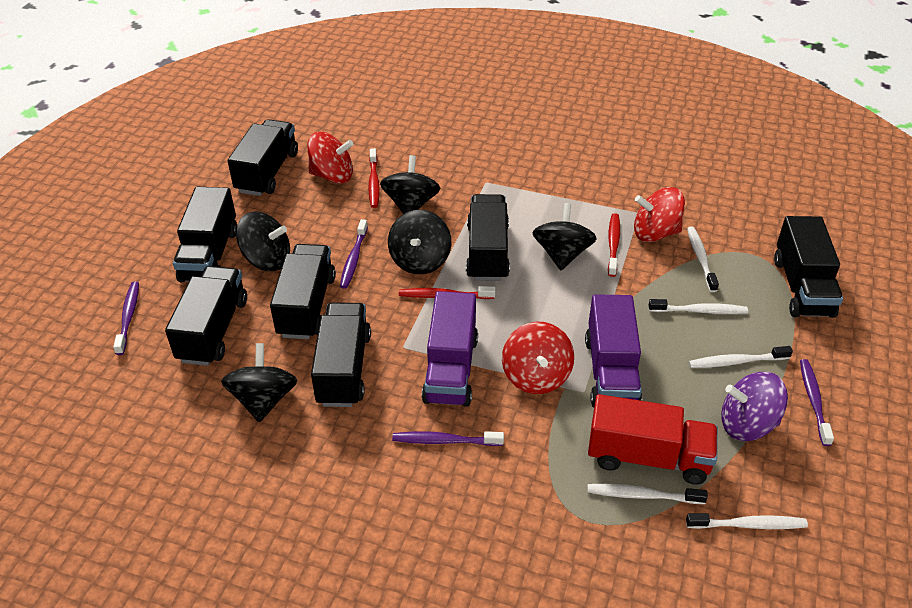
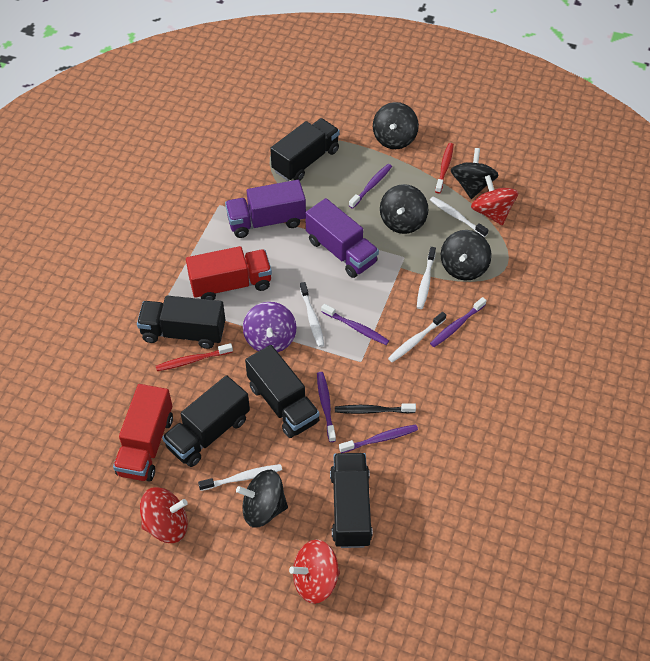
black toothbrush: 0 -> 1
black truck: 7 -> 5
purple toothbrush: 4 -> 5
red toothbrush: 3 -> 2
red truck: 1 -> 2

